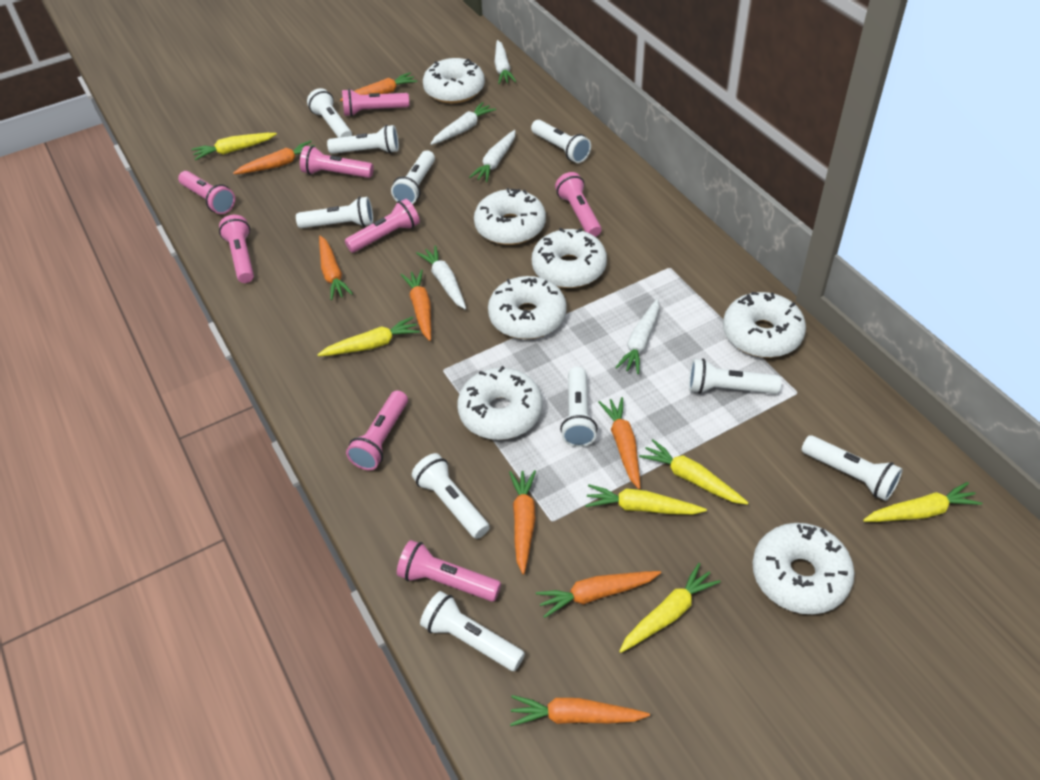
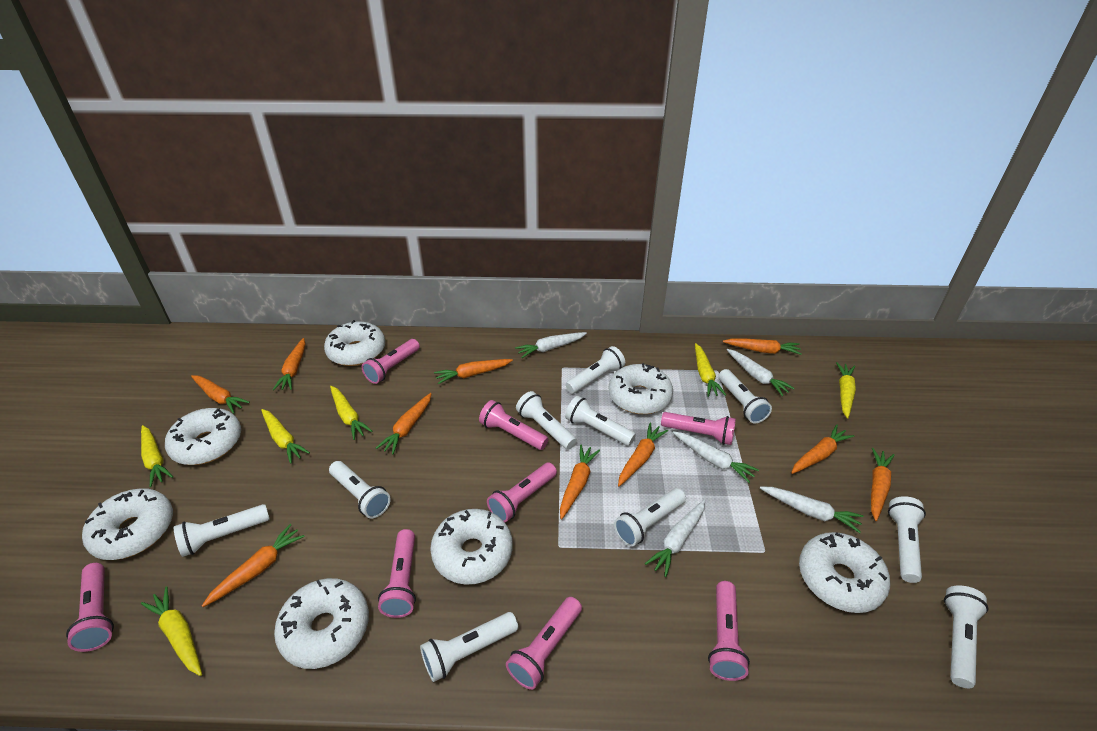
orange carrot: 8 -> 10

